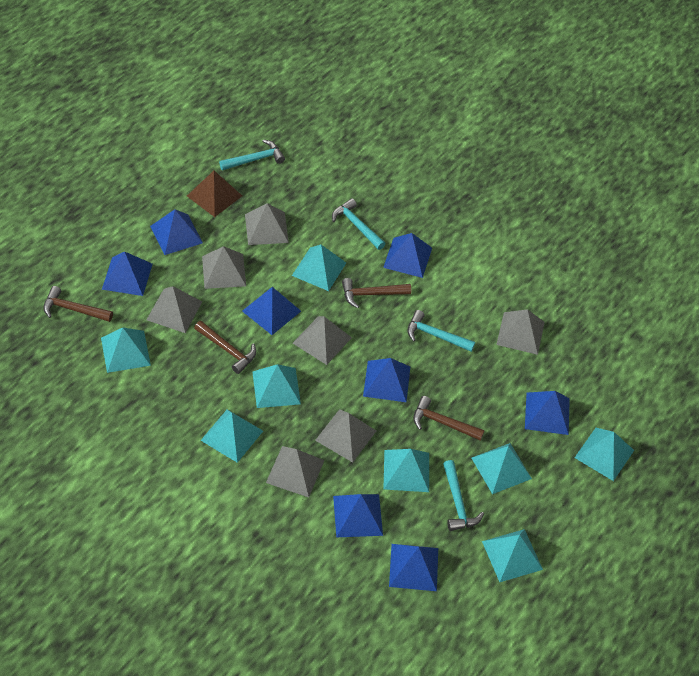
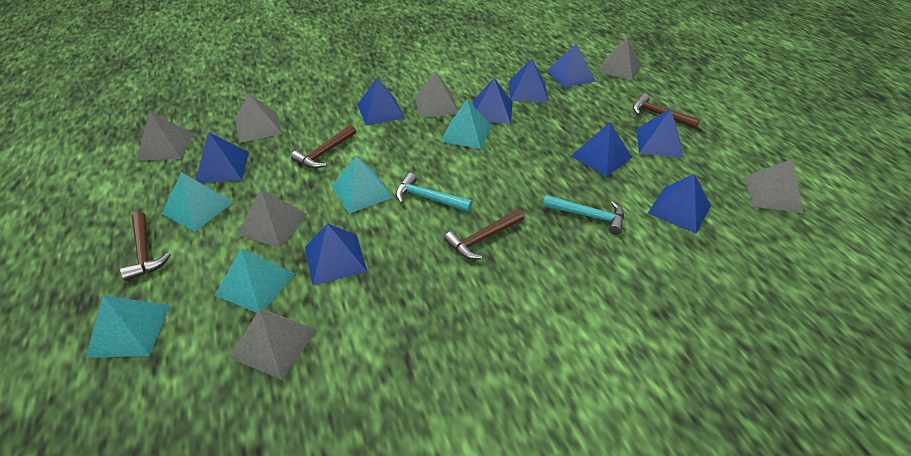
blue pyramid: 8 -> 9
brown pyramid: 1 -> 0
turquoise hammer: 4 -> 2
turquoise pyramid: 8 -> 5

